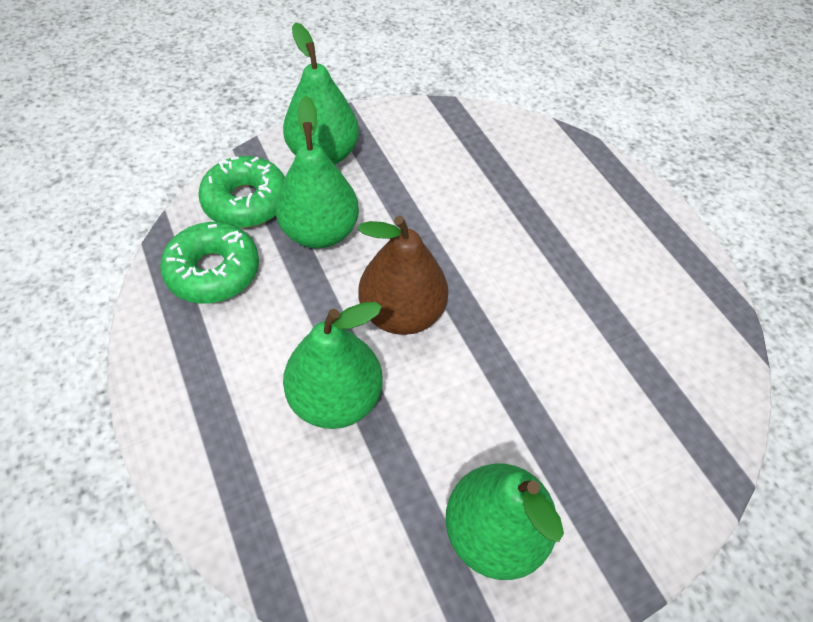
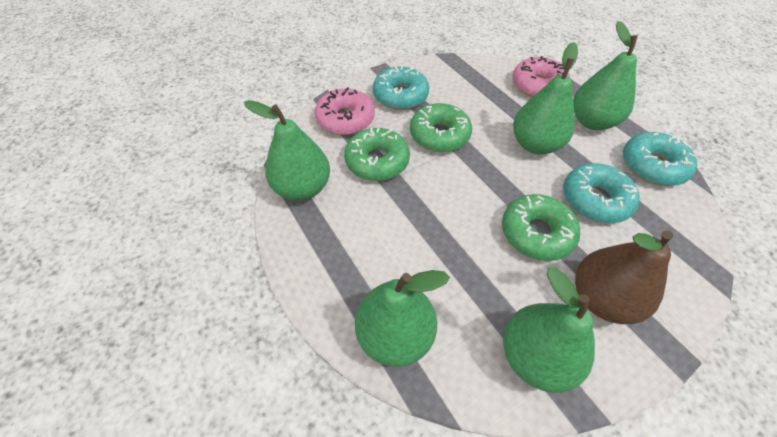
green donut: 2 -> 3
green pear: 4 -> 5
pink donut: 0 -> 2
turquoise donut: 0 -> 3

